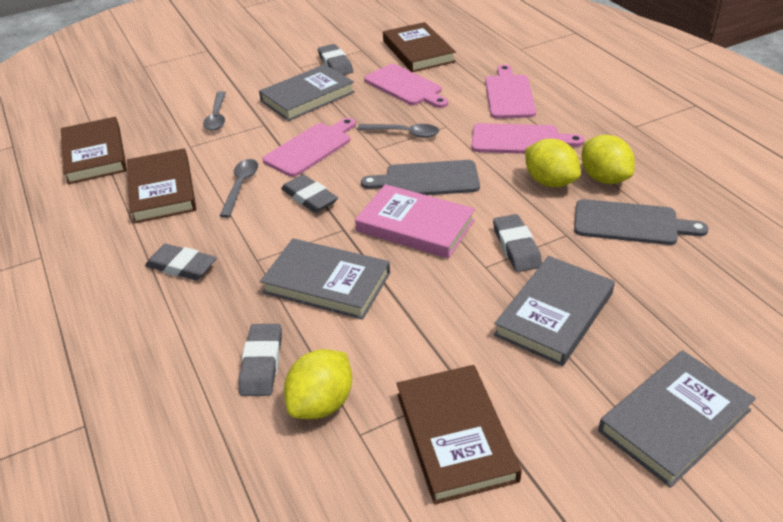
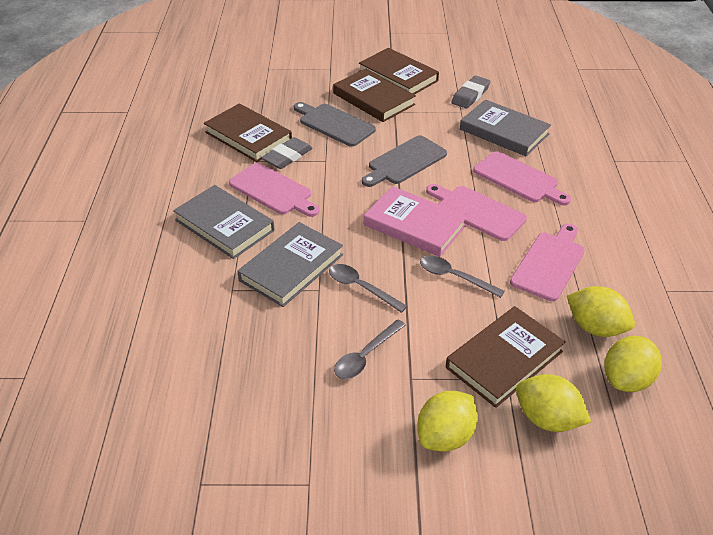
grey book: 4 -> 3
grey eraser: 5 -> 2
yellow lemon: 3 -> 4

